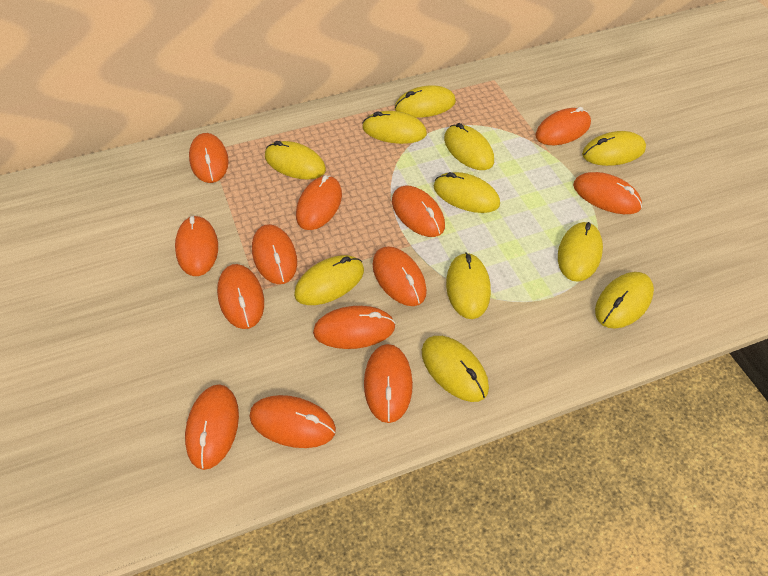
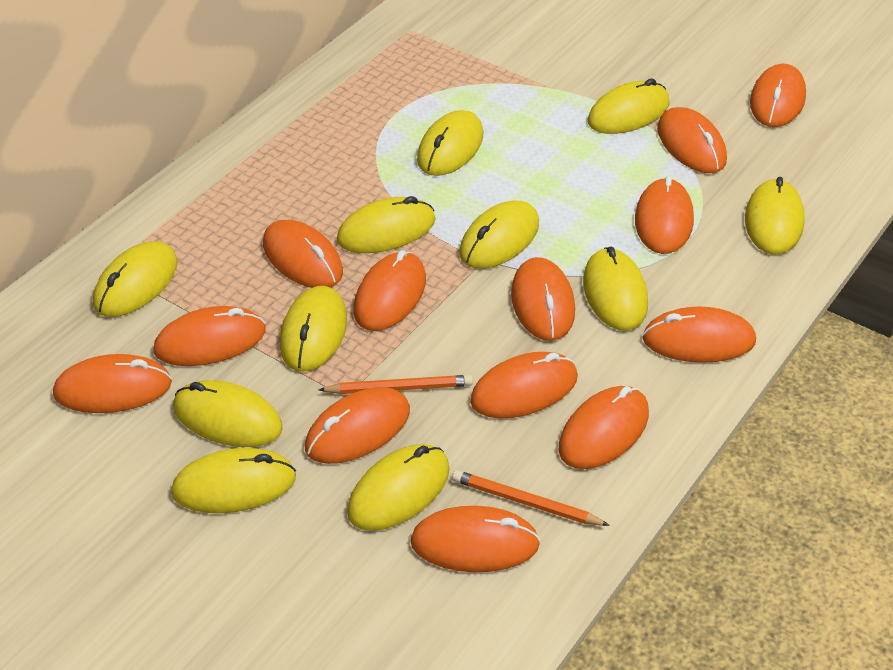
orange pencil: 0 -> 2

